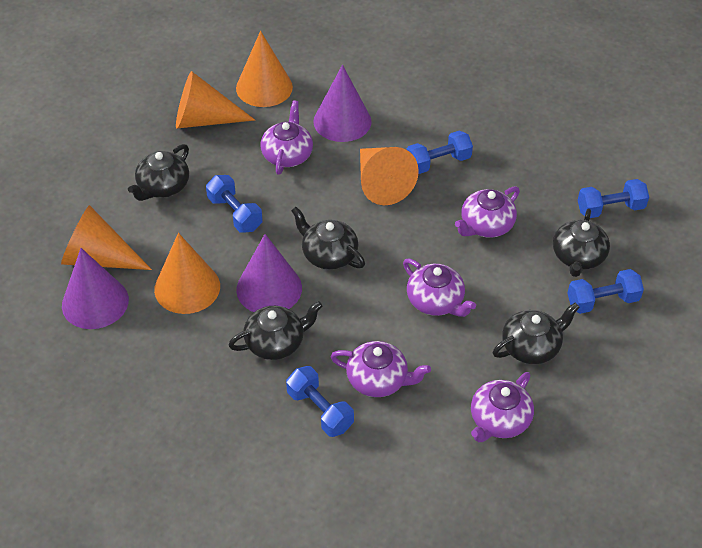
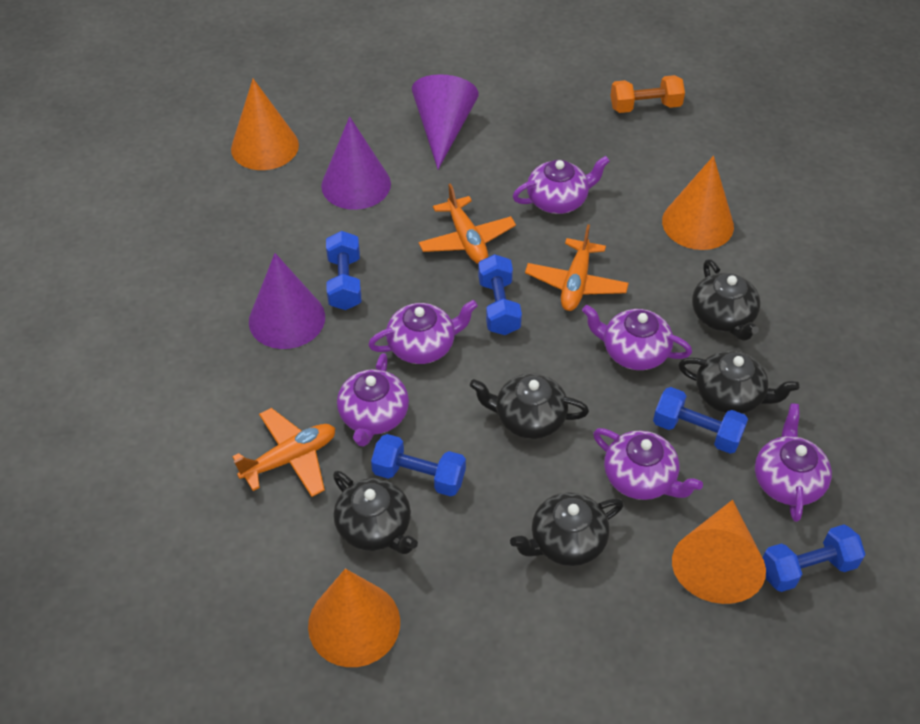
orange cone: 5 -> 4
orange dumbbell: 0 -> 1
orange plane: 0 -> 3
purple teapot: 5 -> 6

